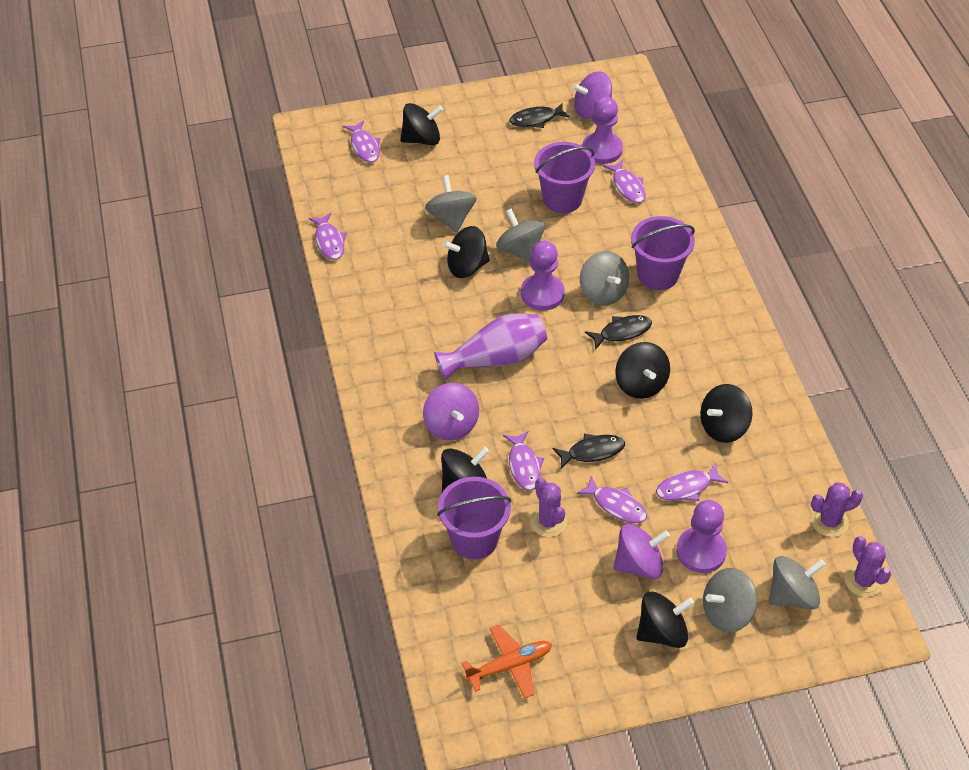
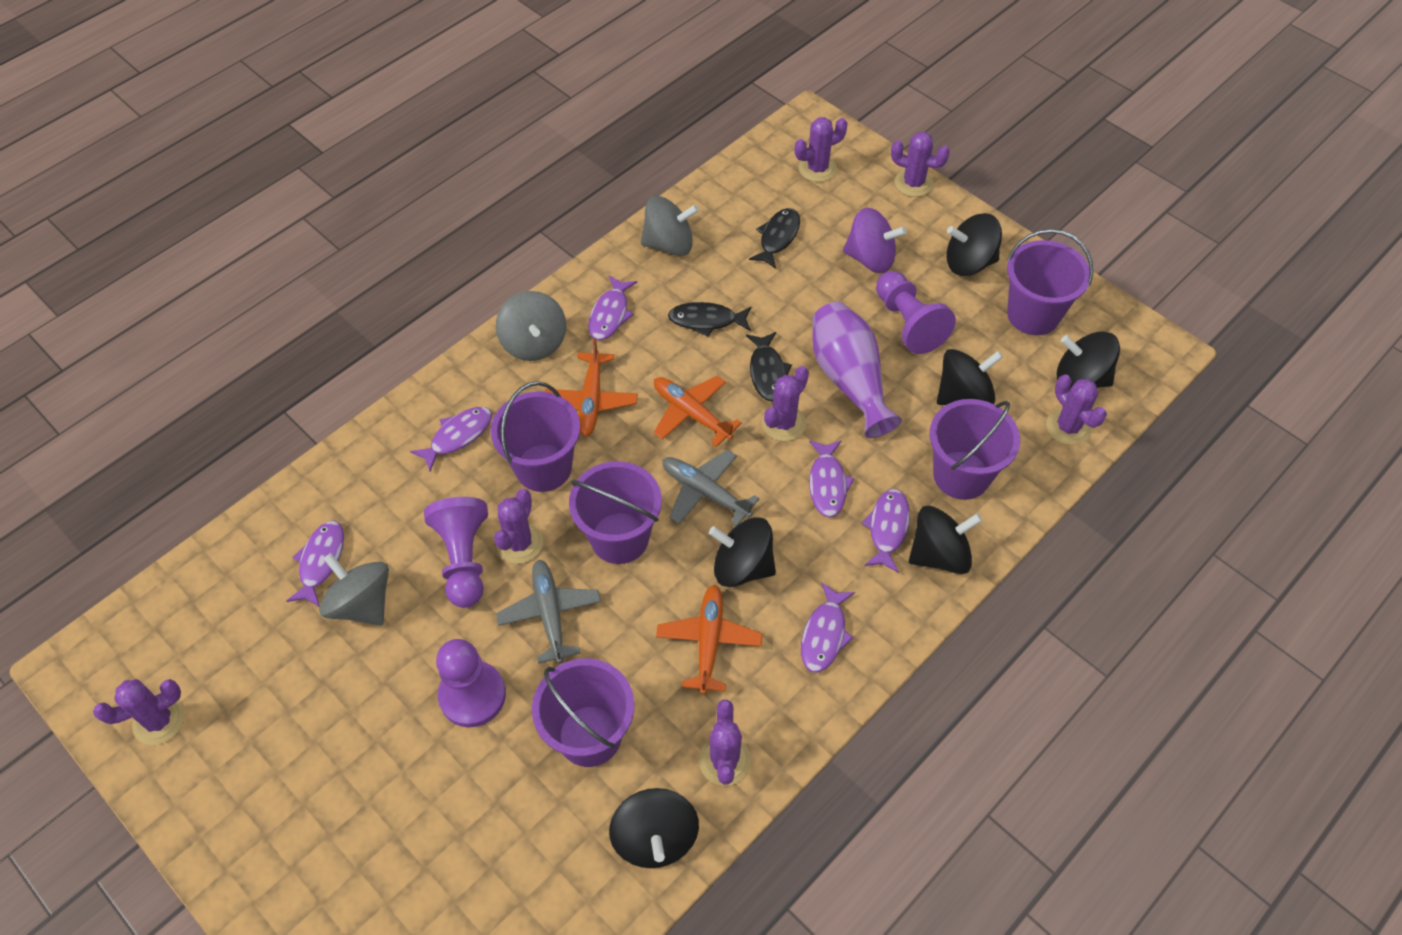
grey plane: 0 -> 2
grey spinning top: 5 -> 3
orange plane: 1 -> 3
purple bucket: 3 -> 5
purple cactus: 3 -> 7
purple spinning top: 3 -> 1

